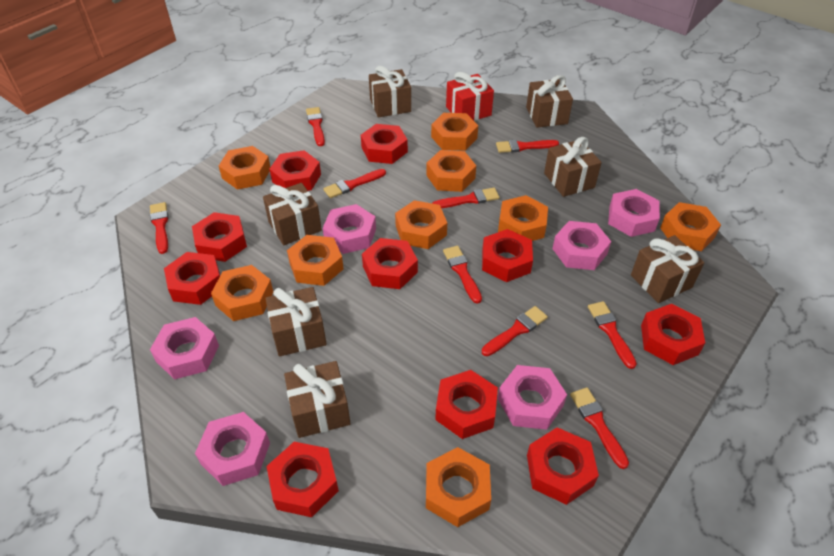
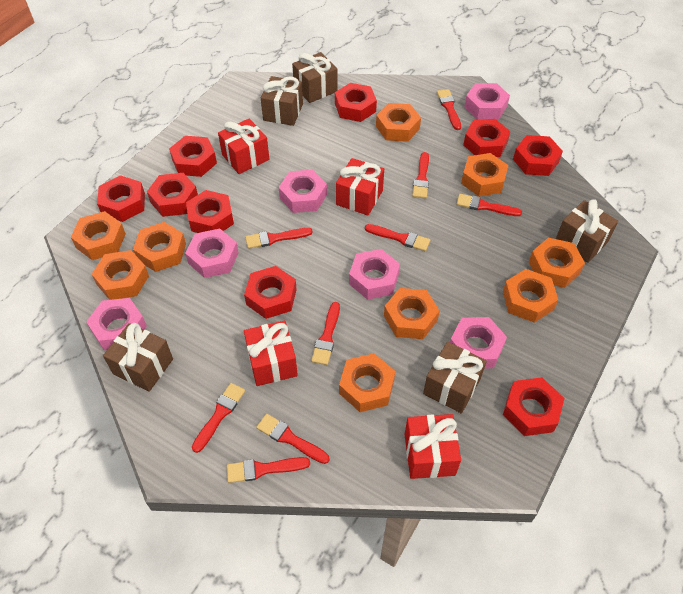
brown gift: 7 -> 5
red gift: 1 -> 4
red nut: 10 -> 9

